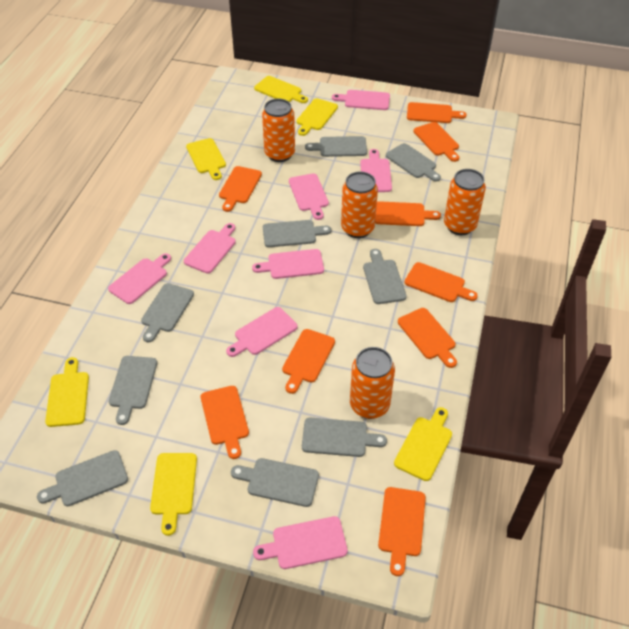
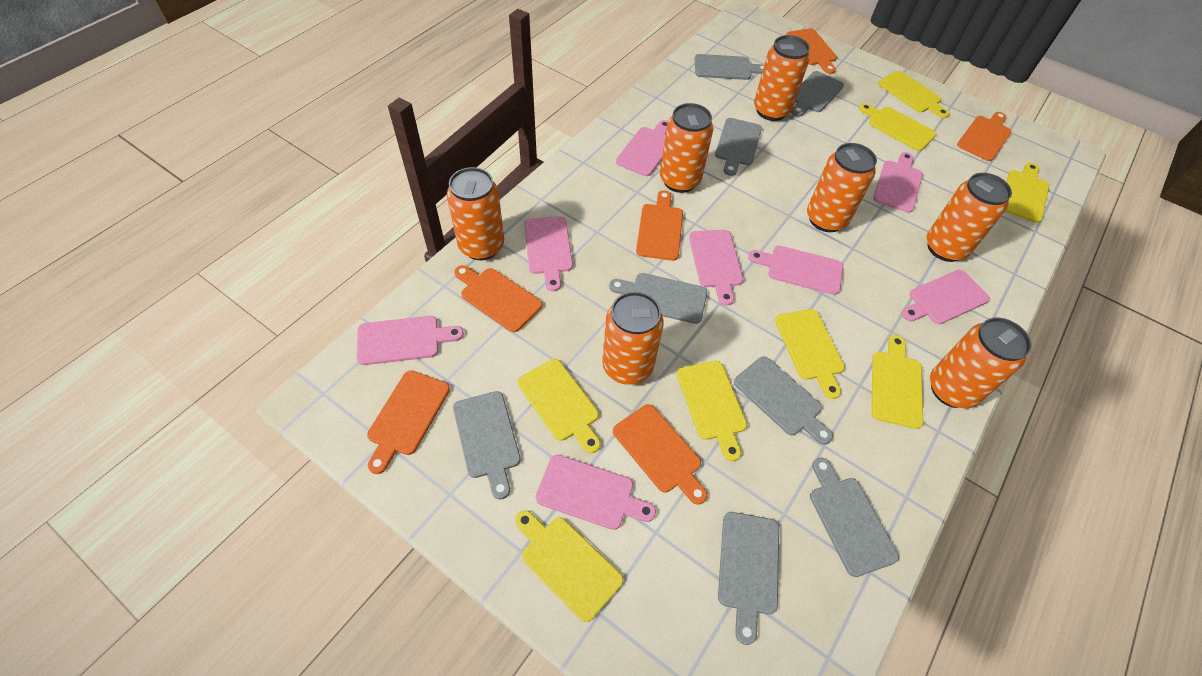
grey cutting board: 9 -> 8
orange can: 4 -> 7
orange cutting board: 9 -> 6
yellow cutting board: 6 -> 8

